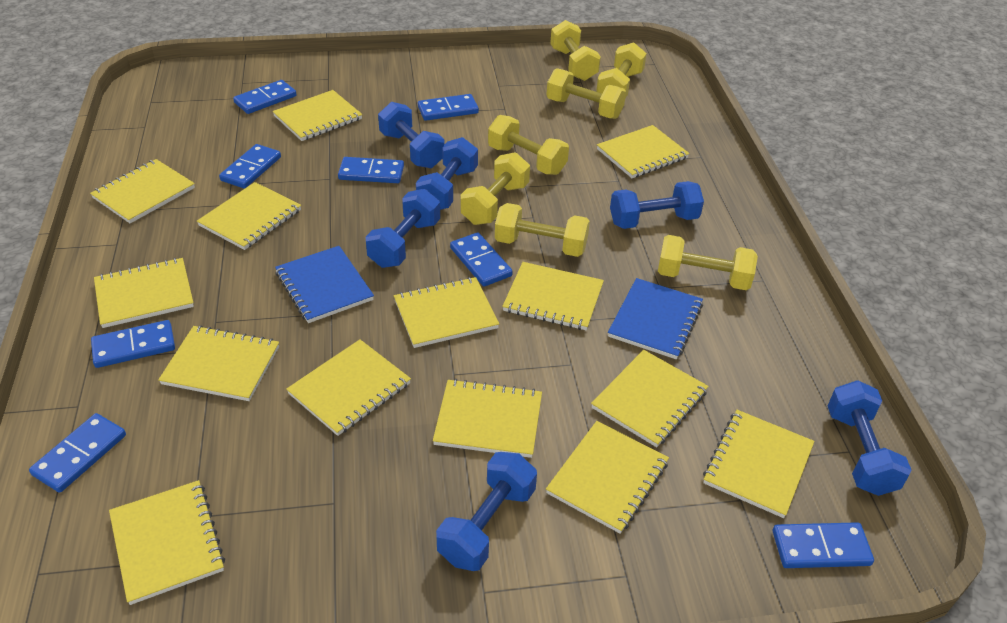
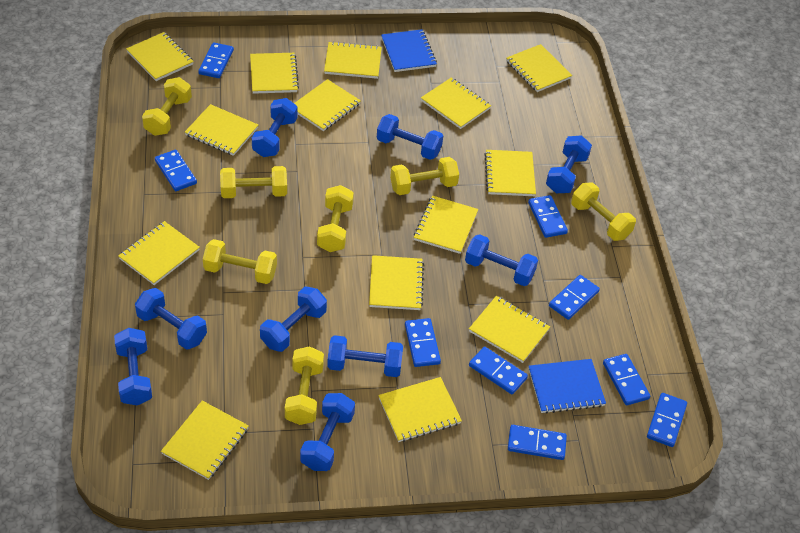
blue domino: 8 -> 9
blue dumbbell: 6 -> 9

